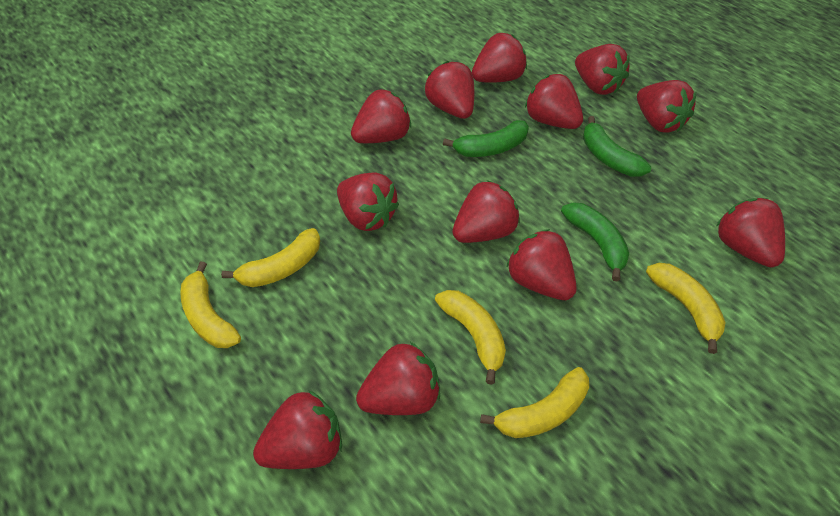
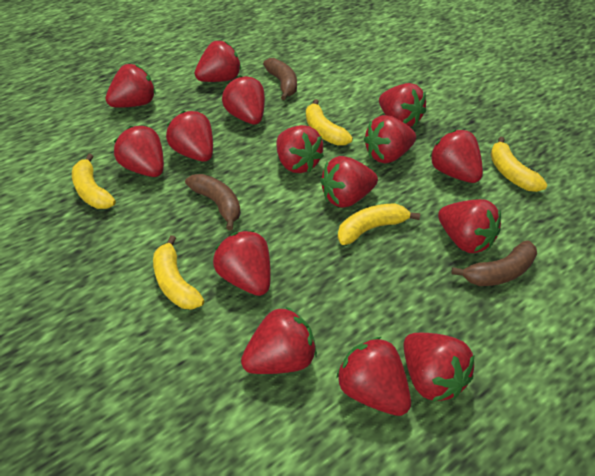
brown banana: 0 -> 3
green banana: 3 -> 0
red strawberry: 12 -> 15

